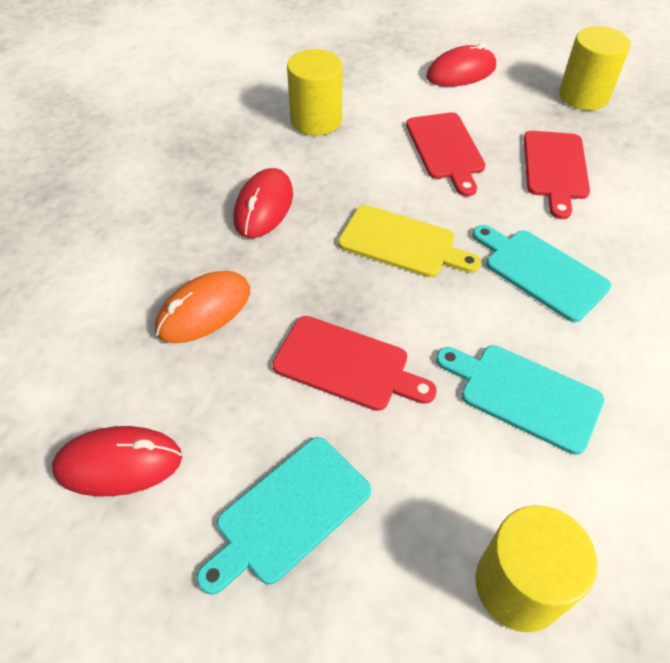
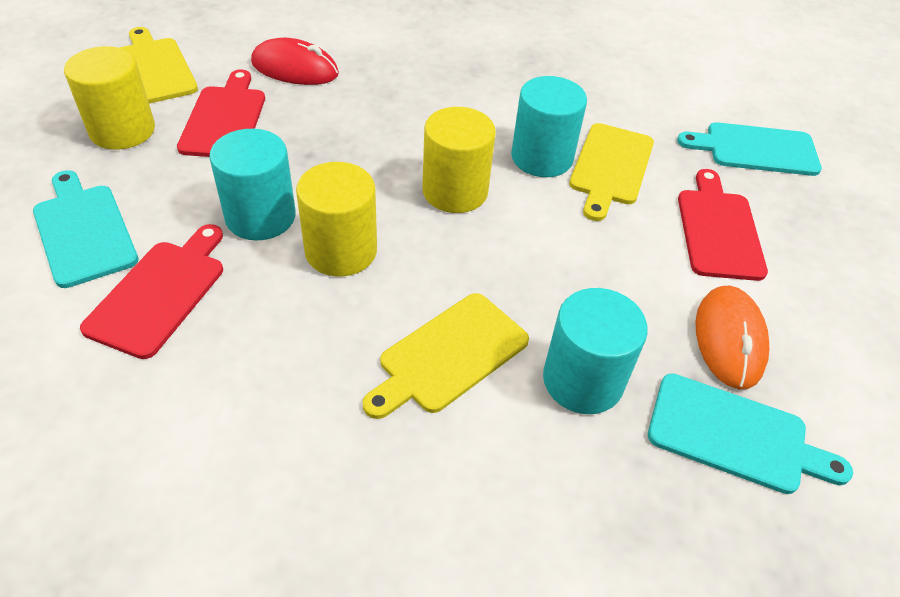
red mouse: 3 -> 1
turquoise cylinder: 0 -> 3
yellow cutting board: 1 -> 3

